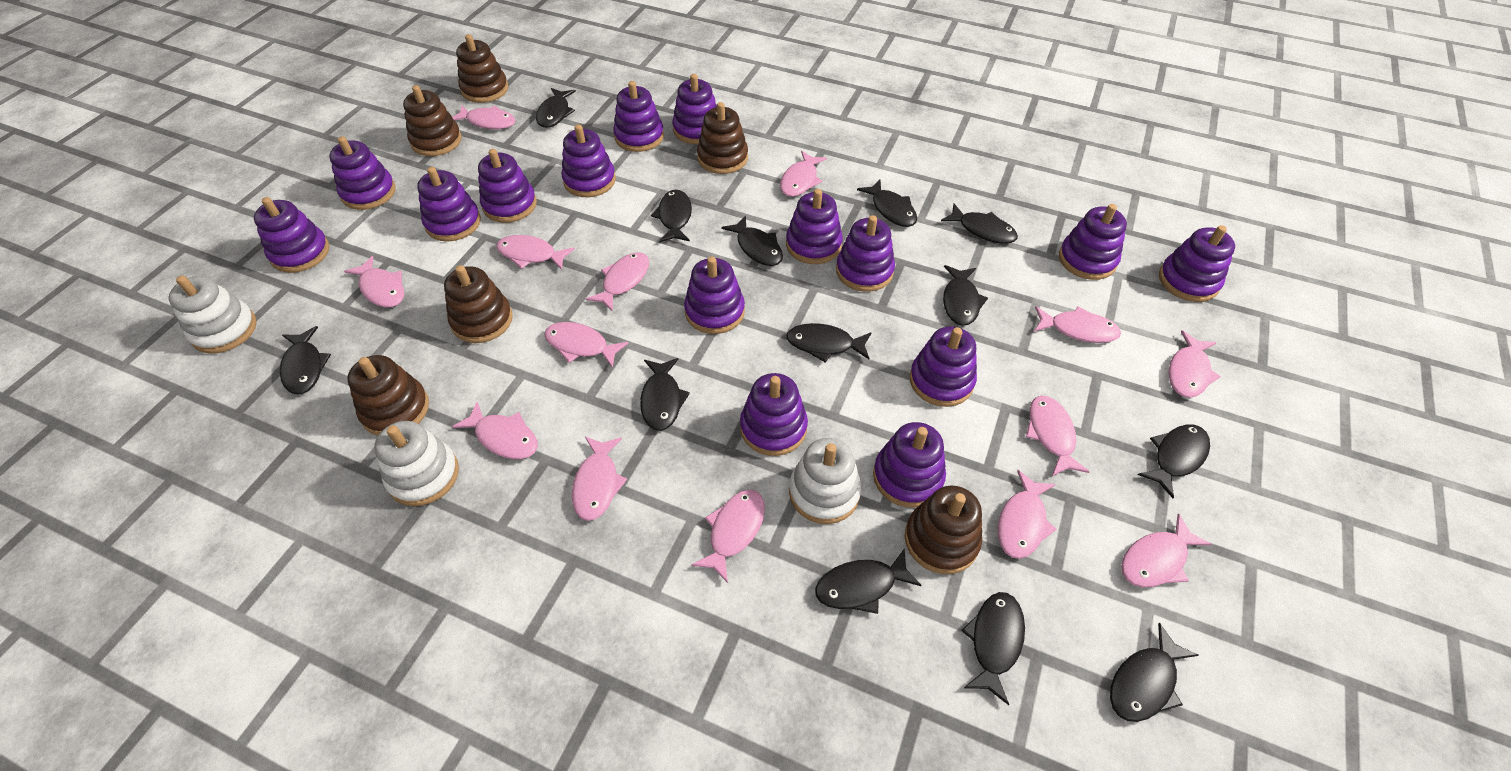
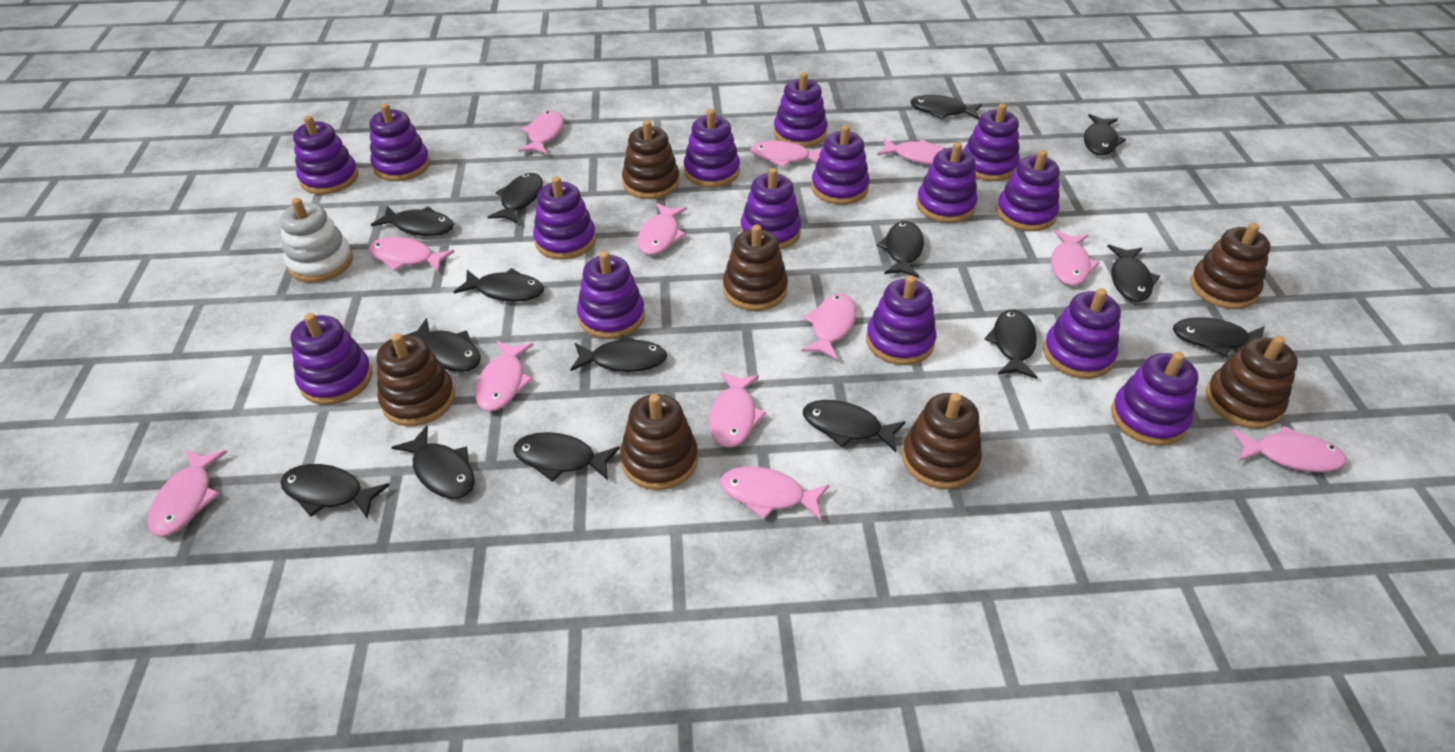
black fish: 13 -> 15
brown stacking toy: 6 -> 7
pink fish: 14 -> 12
white stacking toy: 3 -> 1

